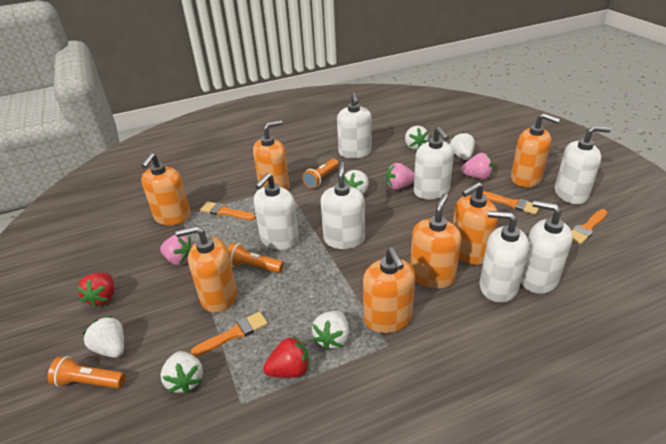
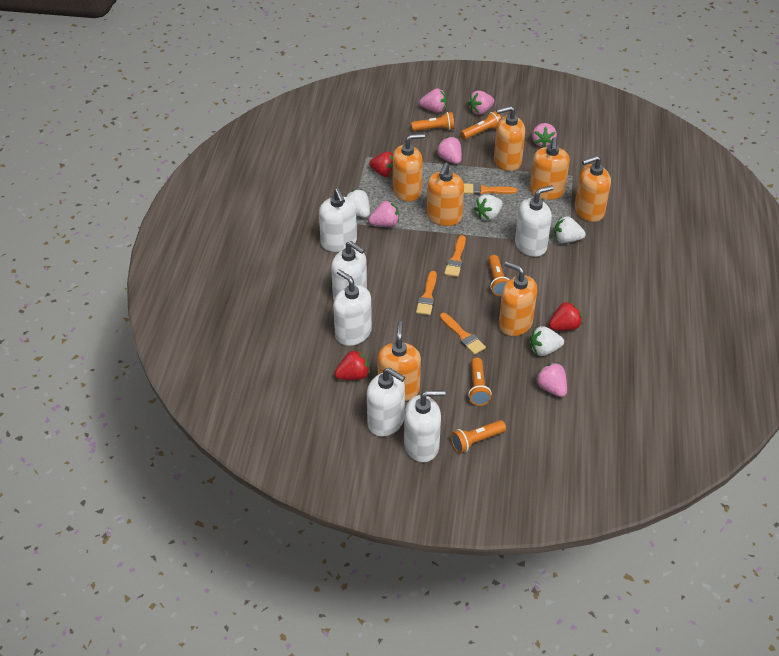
orange flashlight: 3 -> 5
pink strawberry: 3 -> 6
red strawberry: 2 -> 3
white soap dispenser: 7 -> 6
white strawberry: 6 -> 4

